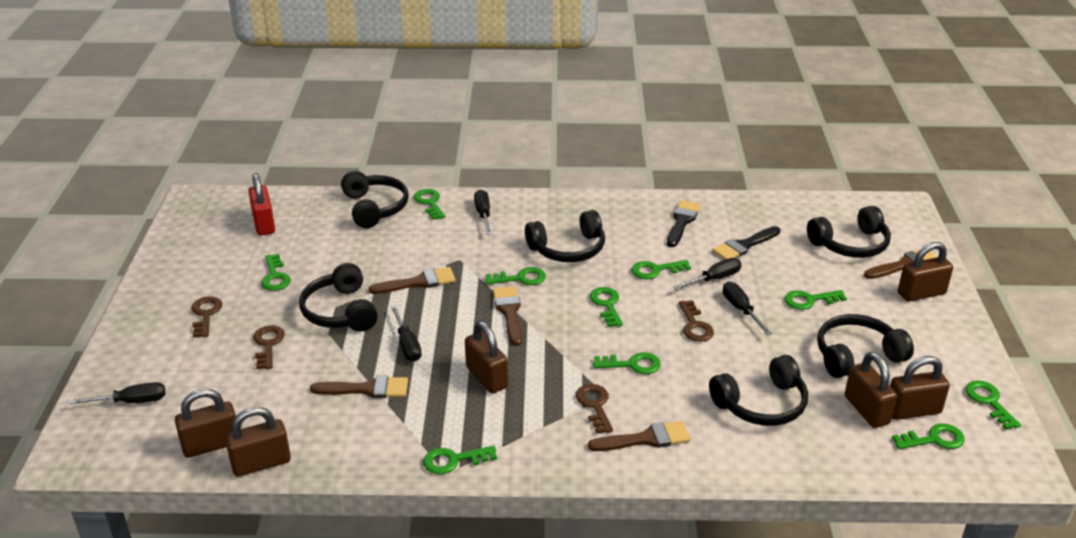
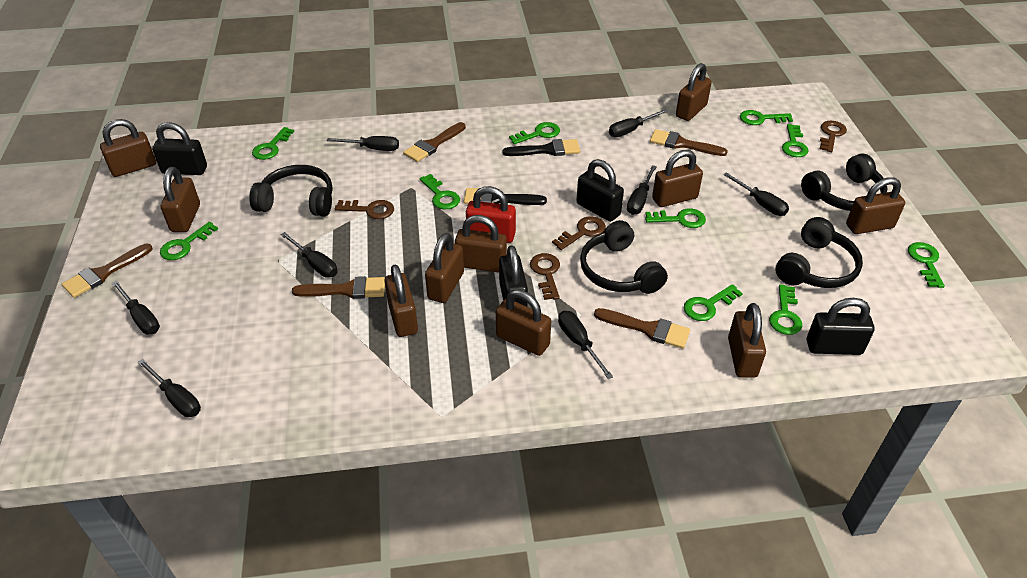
black headphones: 6 -> 4
black padlock: 0 -> 4
black screwdriver: 5 -> 8
brown padlock: 6 -> 10

